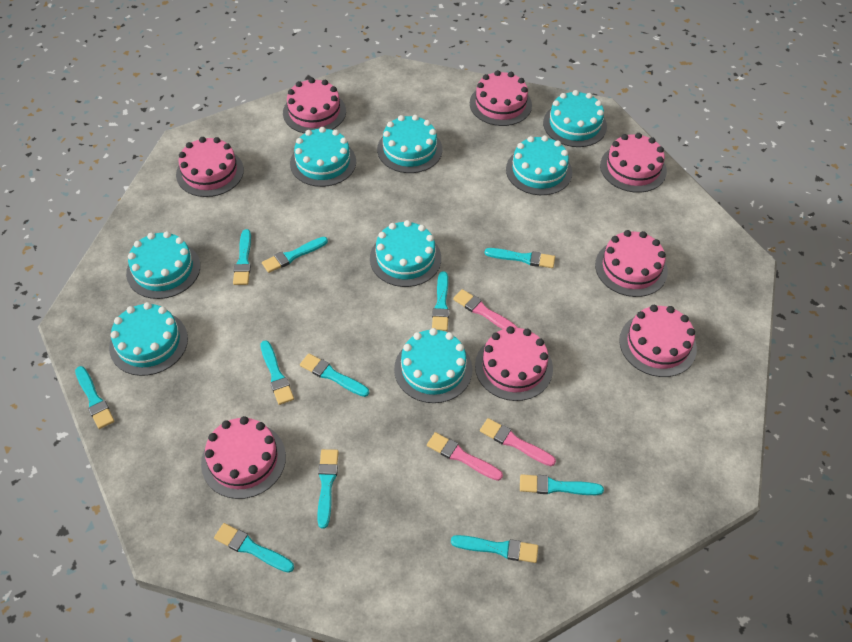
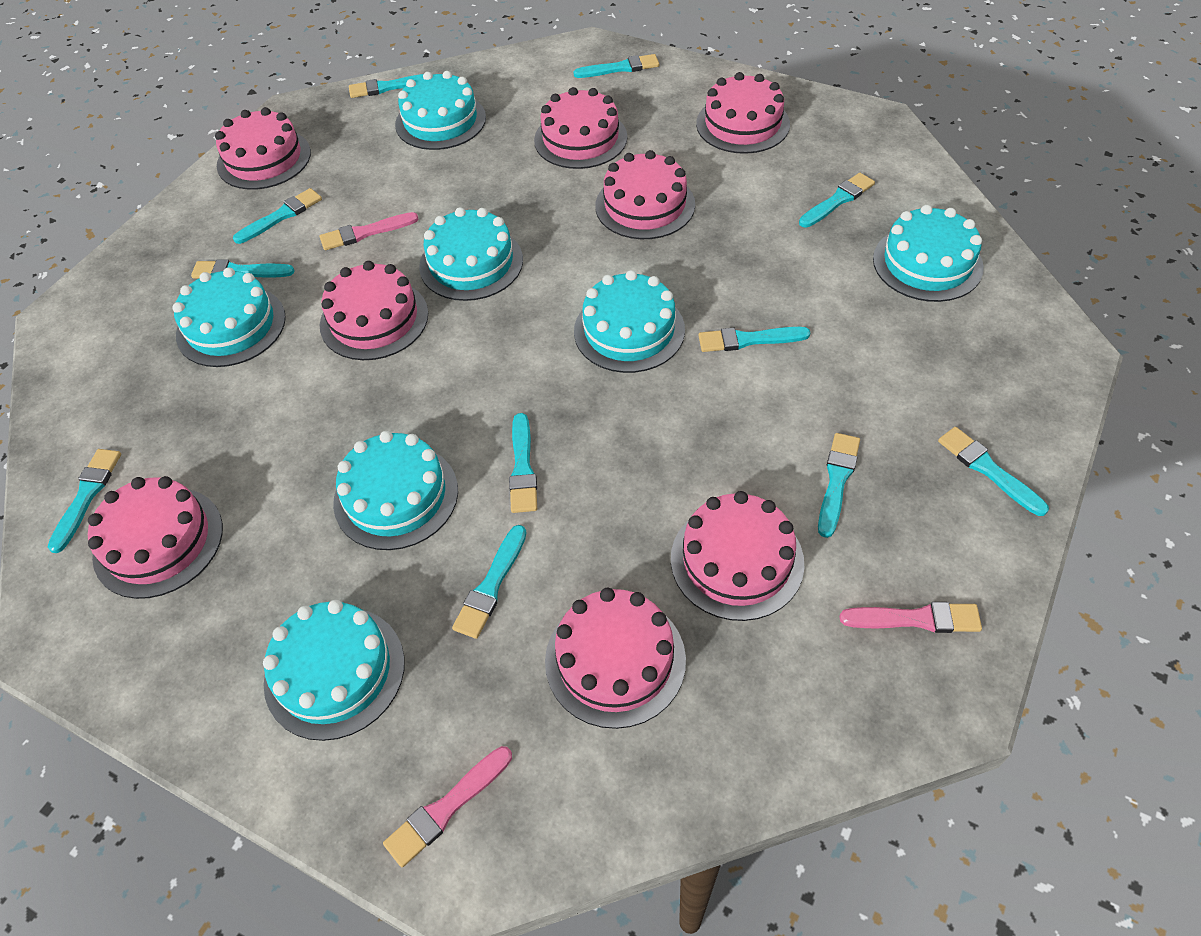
turquoise cake: 8 -> 7

